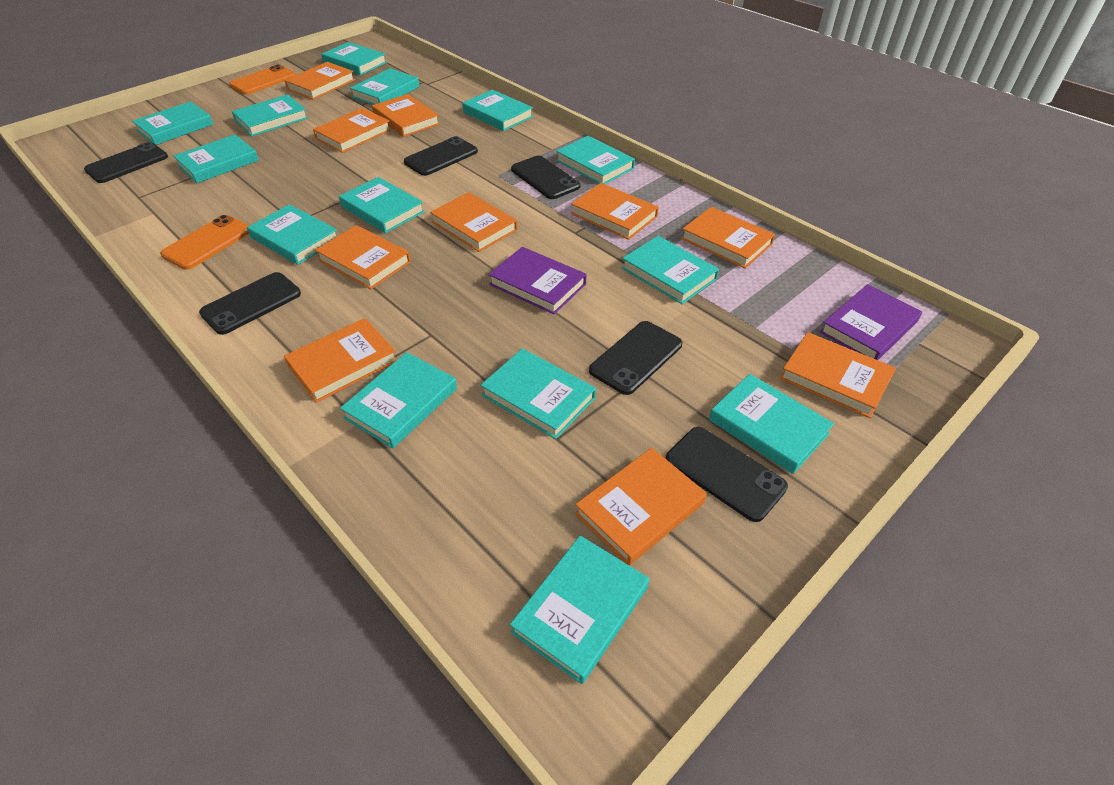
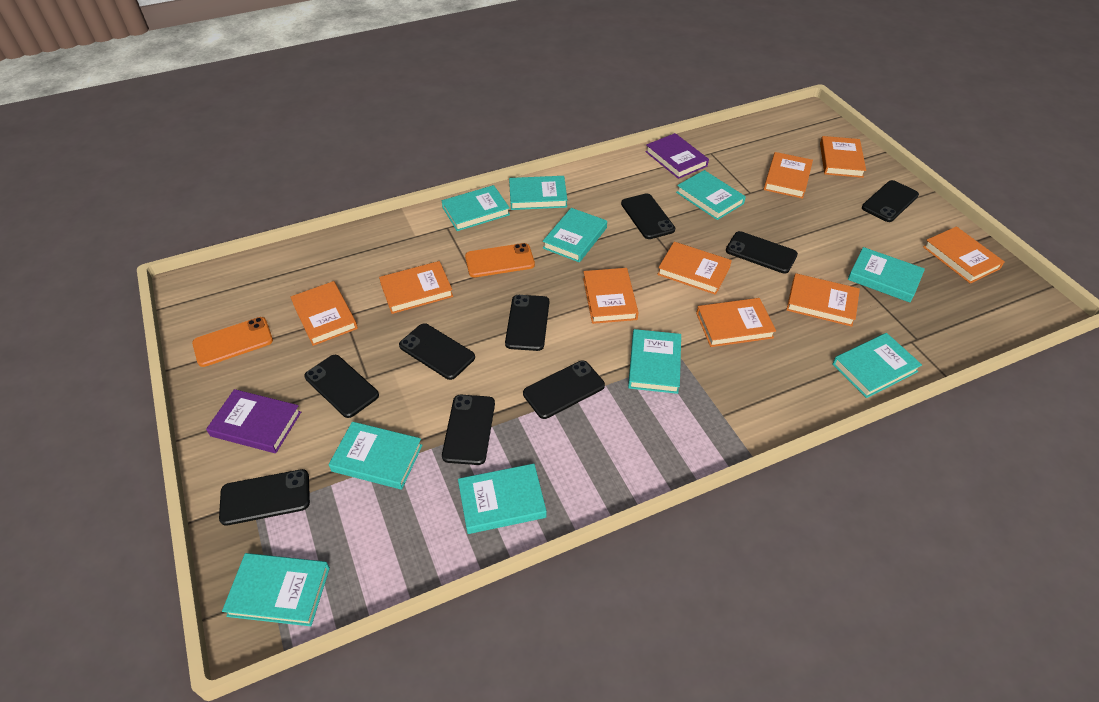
black phone: 6 -> 9
orange book: 10 -> 9
turquoise book: 14 -> 10

